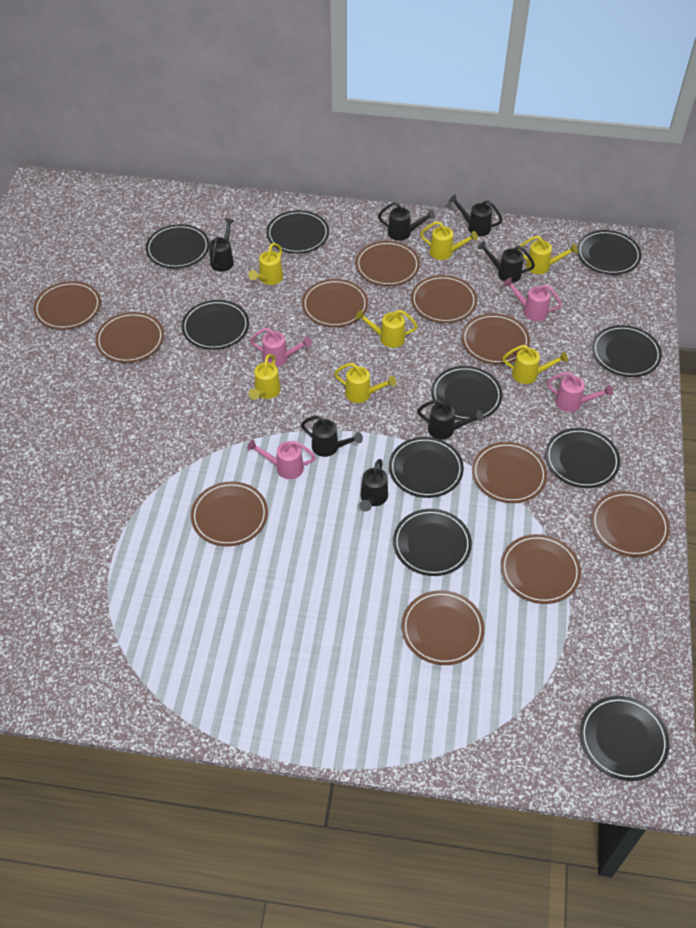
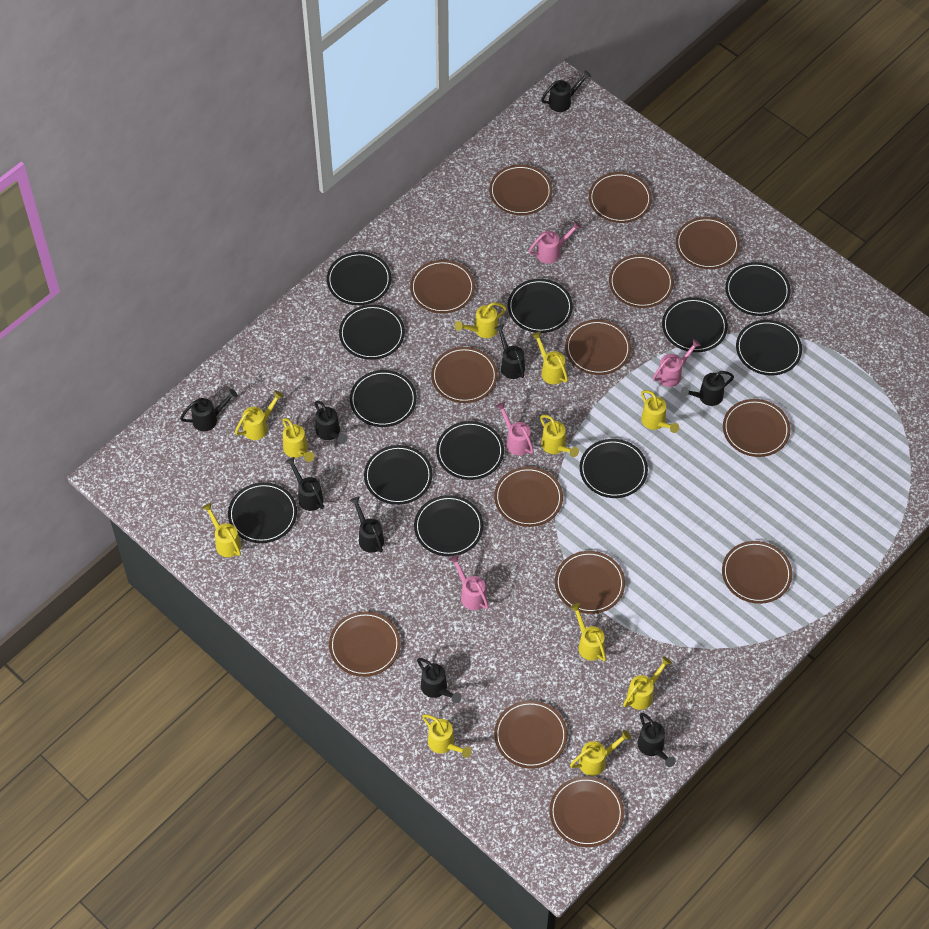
black plate: 10 -> 12
black watering can: 7 -> 9
brown plate: 11 -> 14
yellow watering can: 7 -> 11

